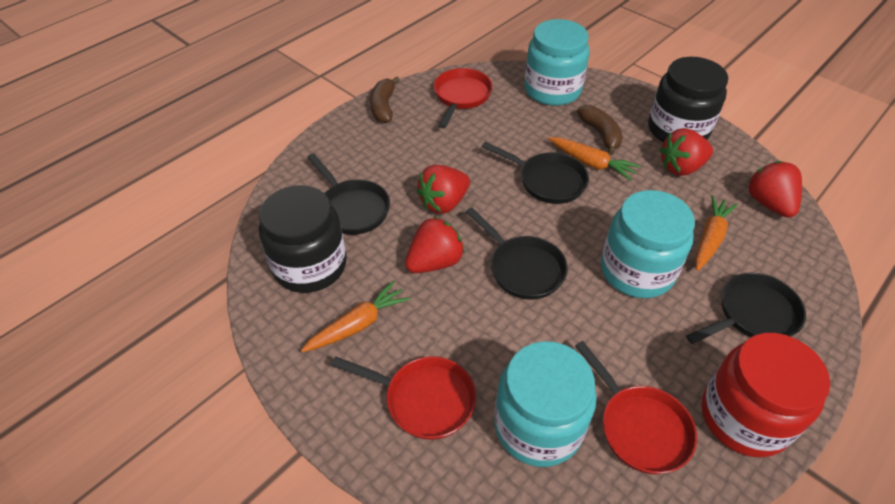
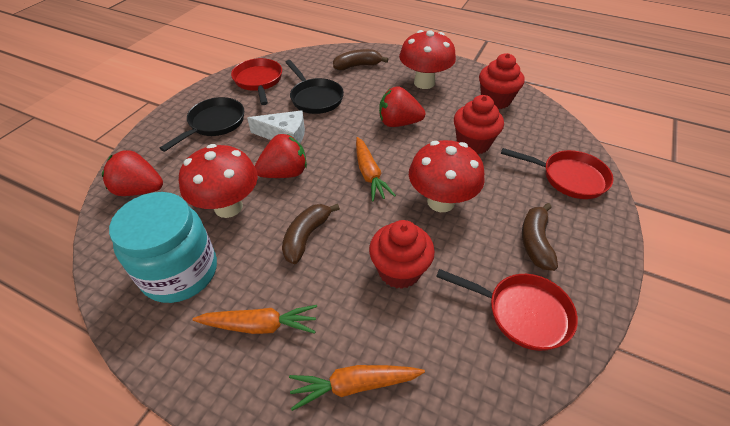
black jar: 2 -> 0
black pan: 4 -> 2
brown banana: 2 -> 3
red cupcake: 0 -> 3
red jar: 1 -> 0
red mushroom: 0 -> 3
red strawberry: 4 -> 3
turquoise jar: 3 -> 1
white cheese: 0 -> 1

